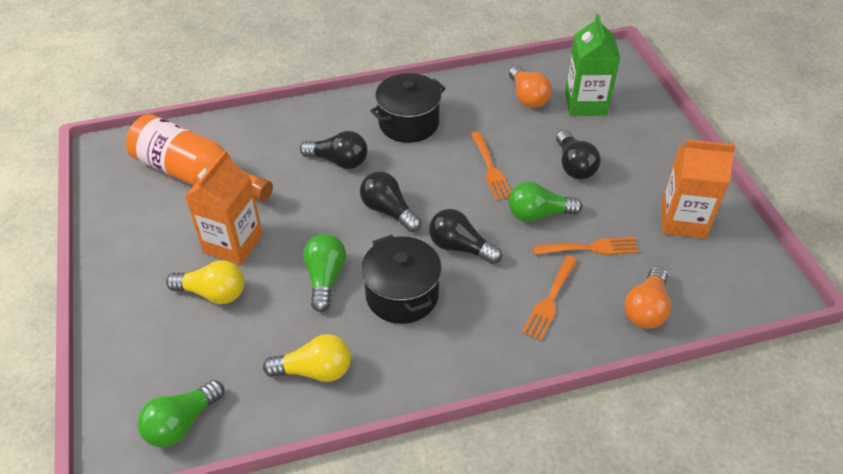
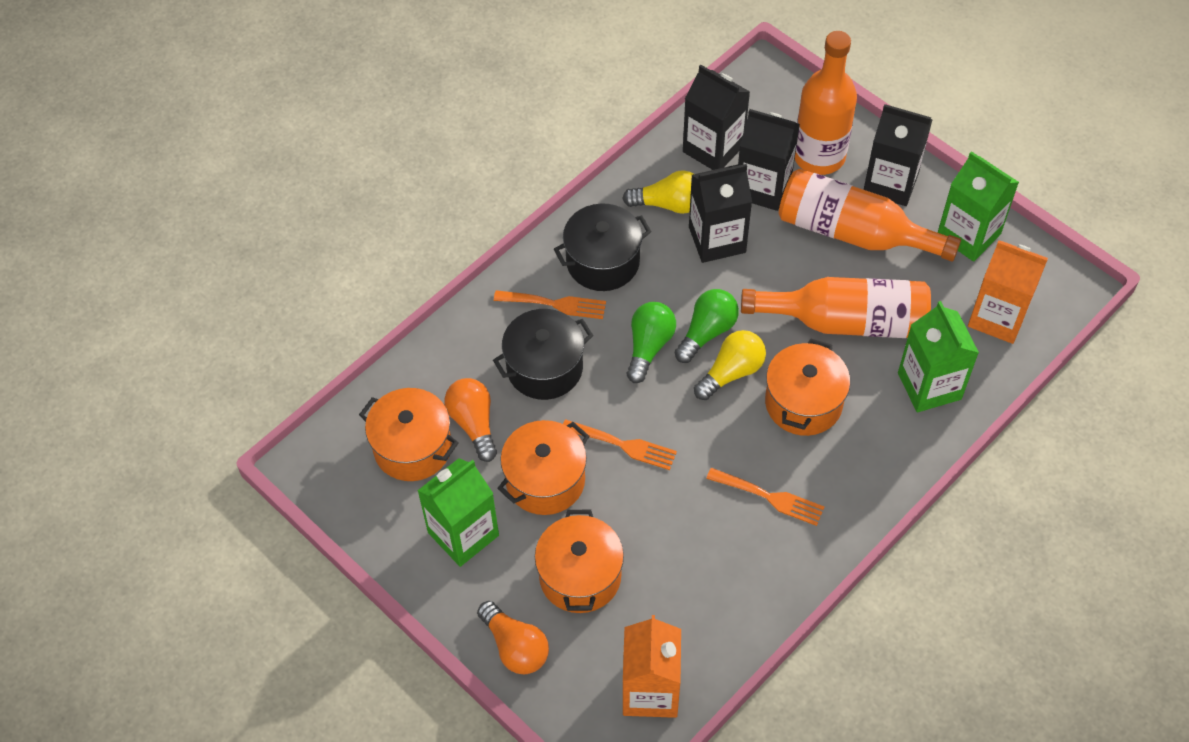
black carton: 0 -> 4
black light bulb: 4 -> 0
green carton: 1 -> 3
green light bulb: 3 -> 2
orange bottle: 1 -> 3
orange pot: 0 -> 4

